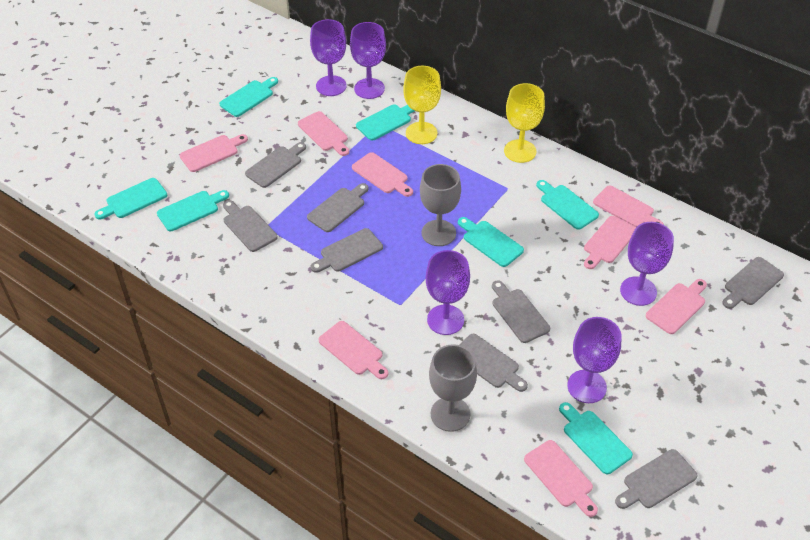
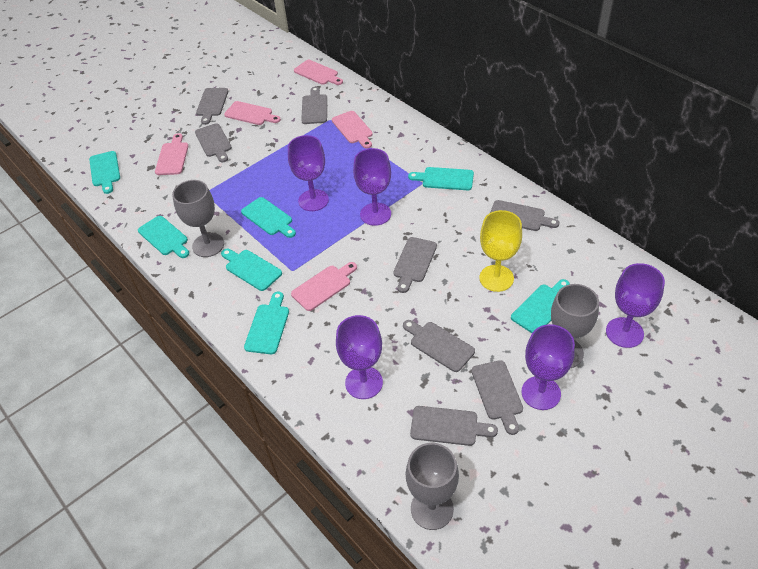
grey goblet: 2 -> 3
pink cutting board: 8 -> 5
yellow goblet: 2 -> 1

